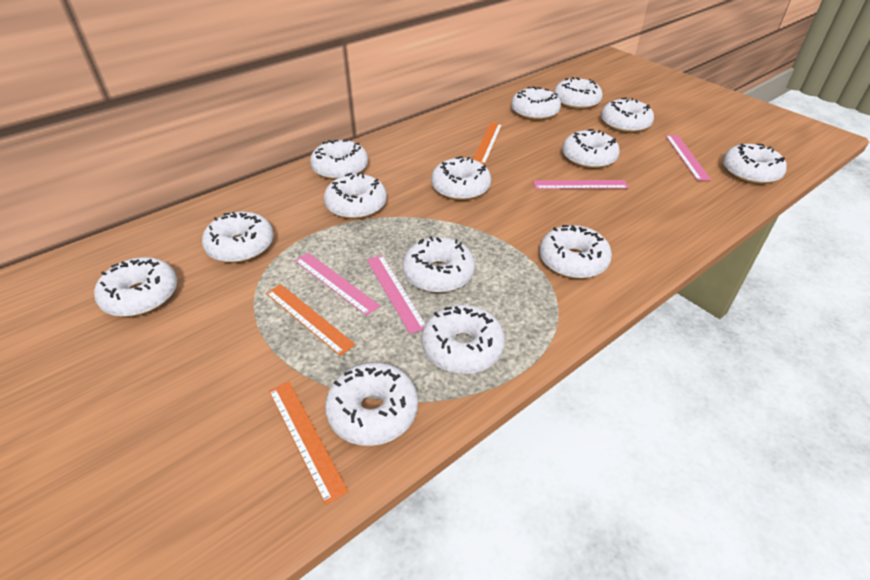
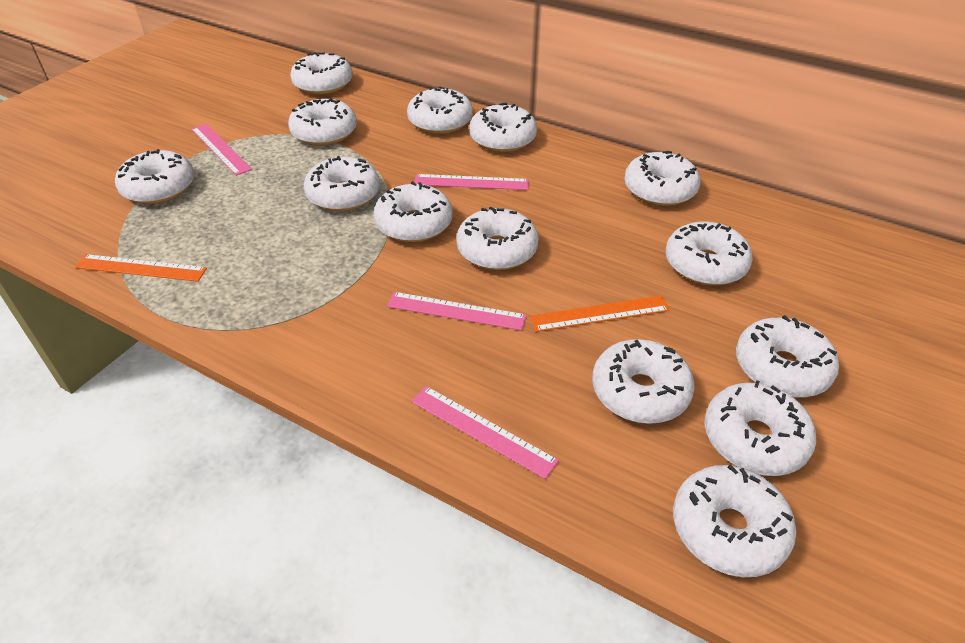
orange ruler: 3 -> 2

